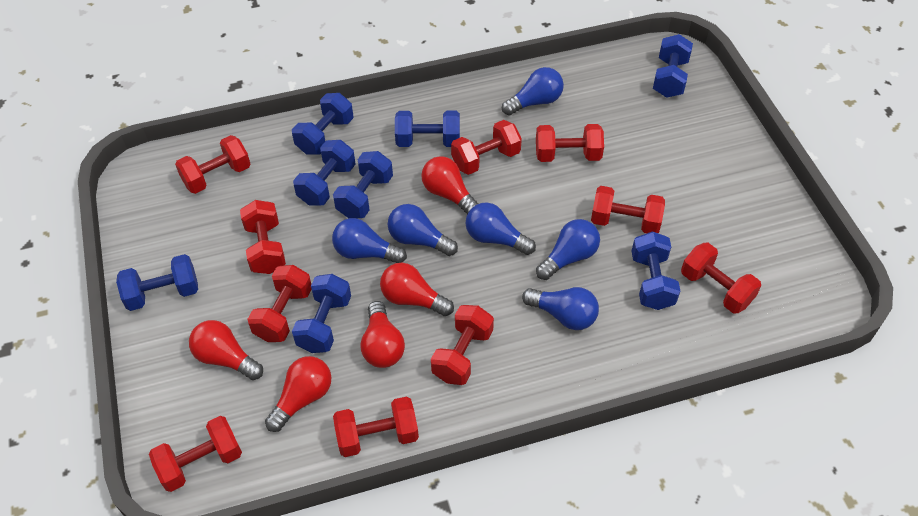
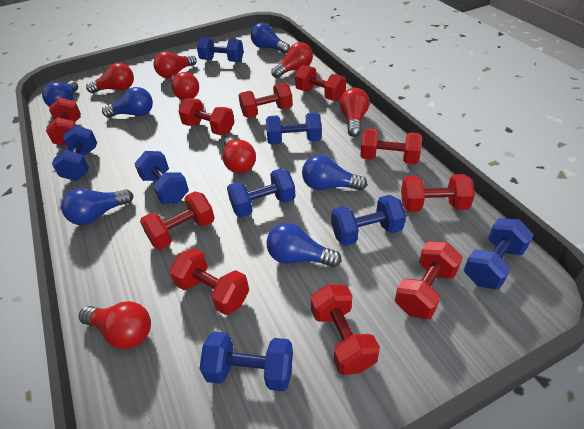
red light bulb: 5 -> 7

